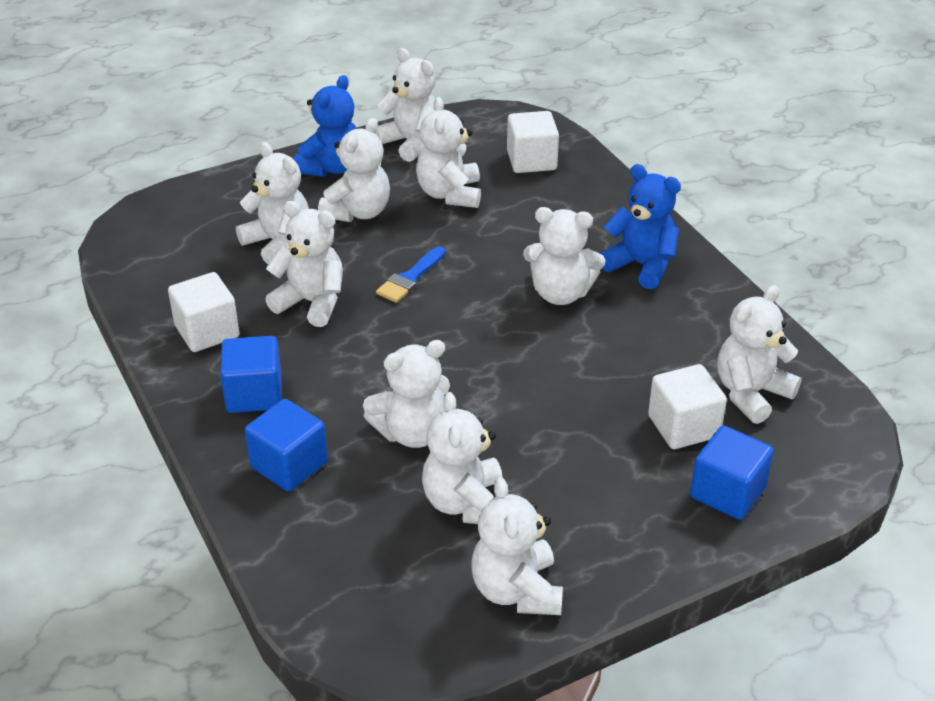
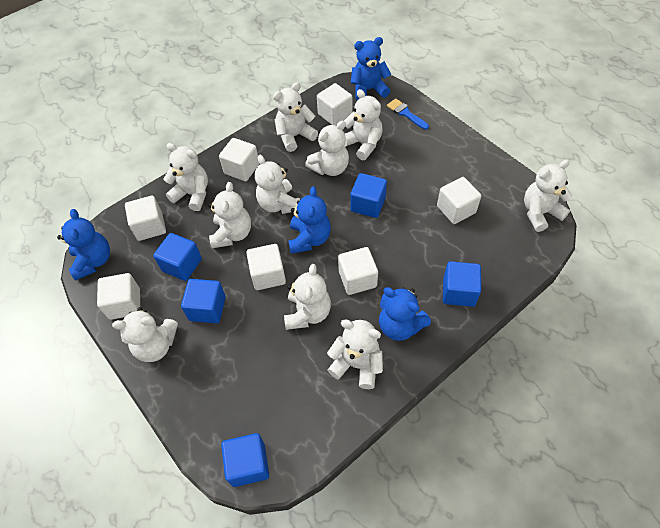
blue cube: 3 -> 5
blue teddy bear: 2 -> 4
white cube: 3 -> 7

